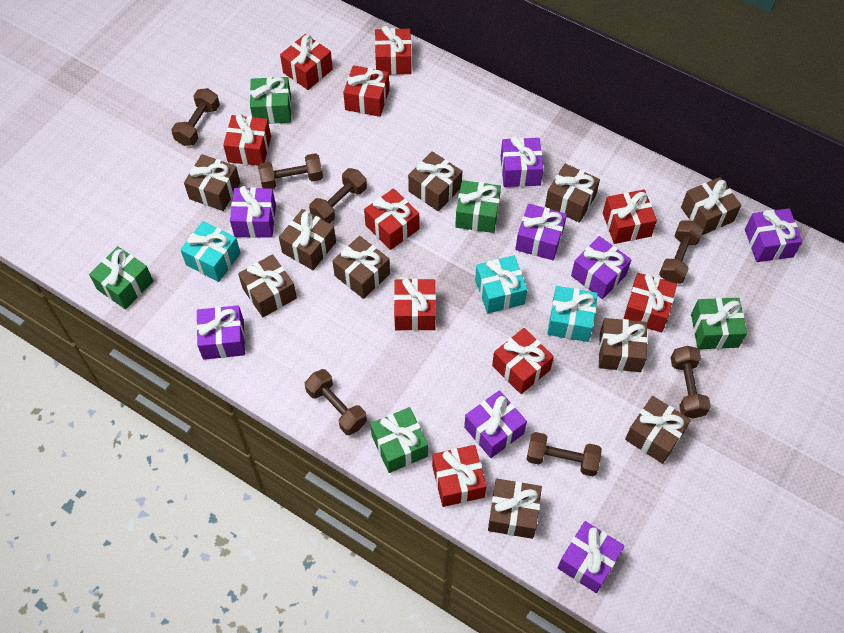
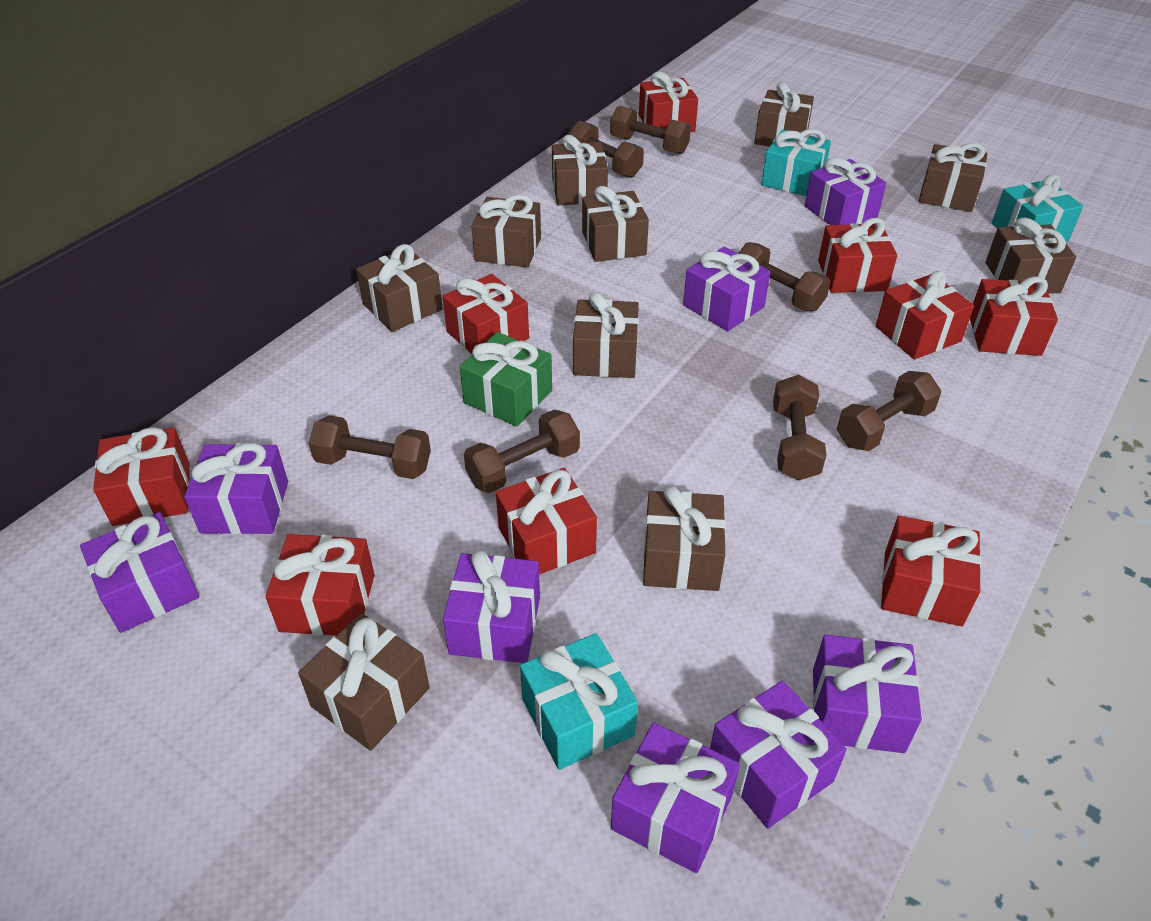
green gift: 5 -> 1
red gift: 10 -> 9

